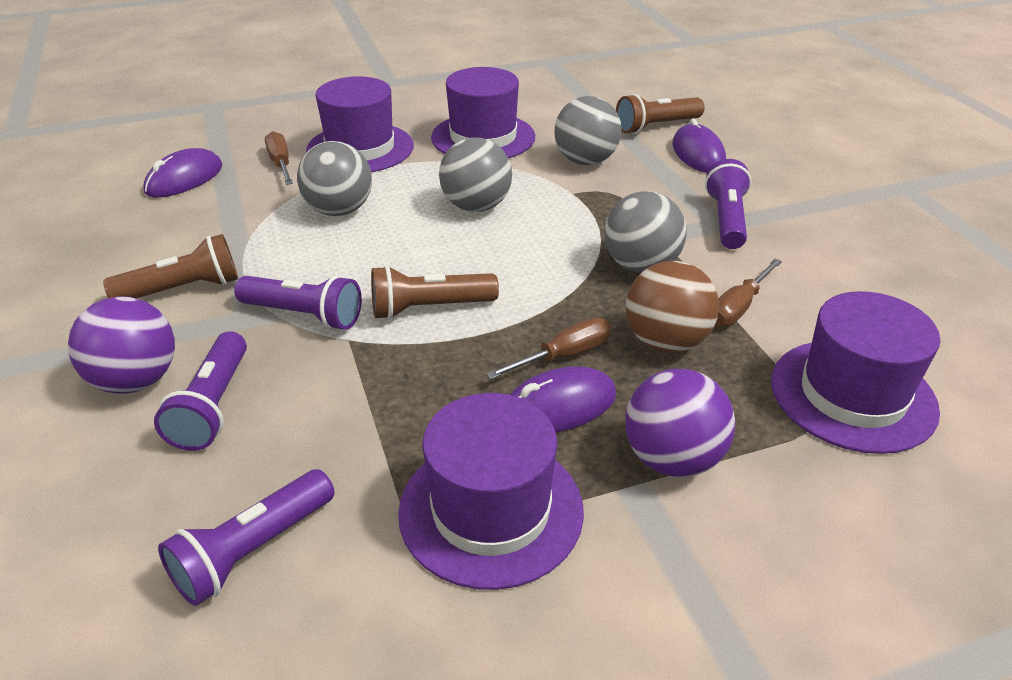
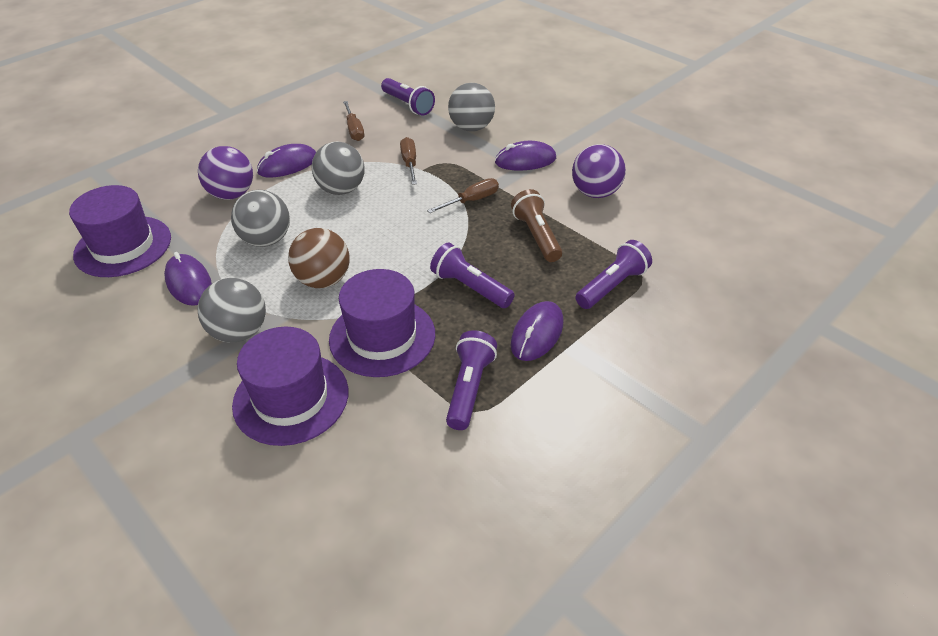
brown flashlight: 3 -> 1
purple hat: 4 -> 3
purple mouse: 3 -> 4

